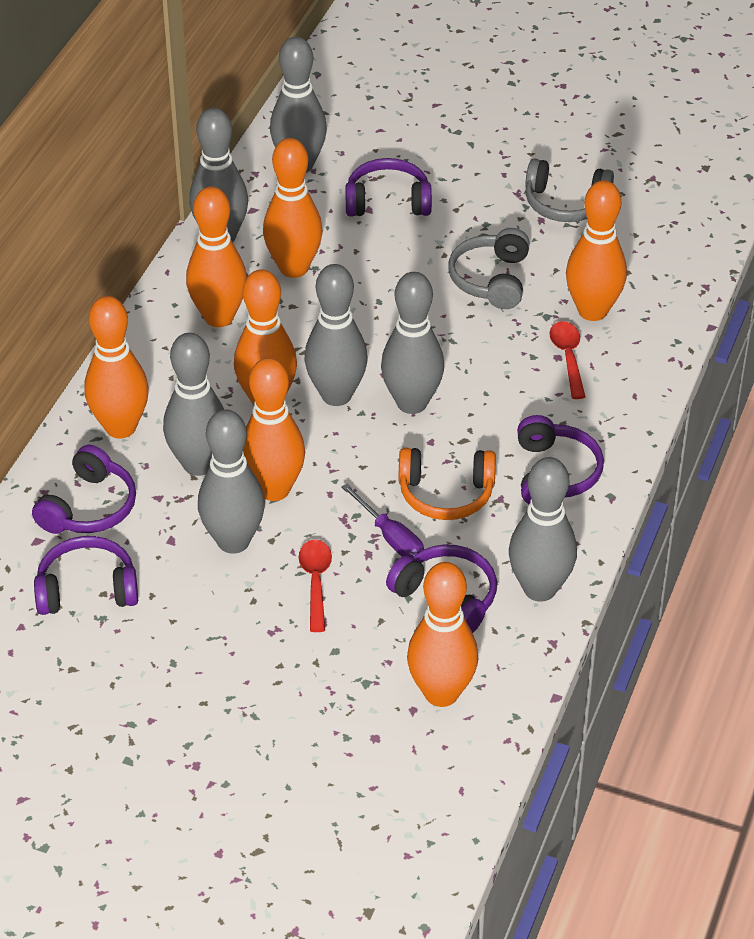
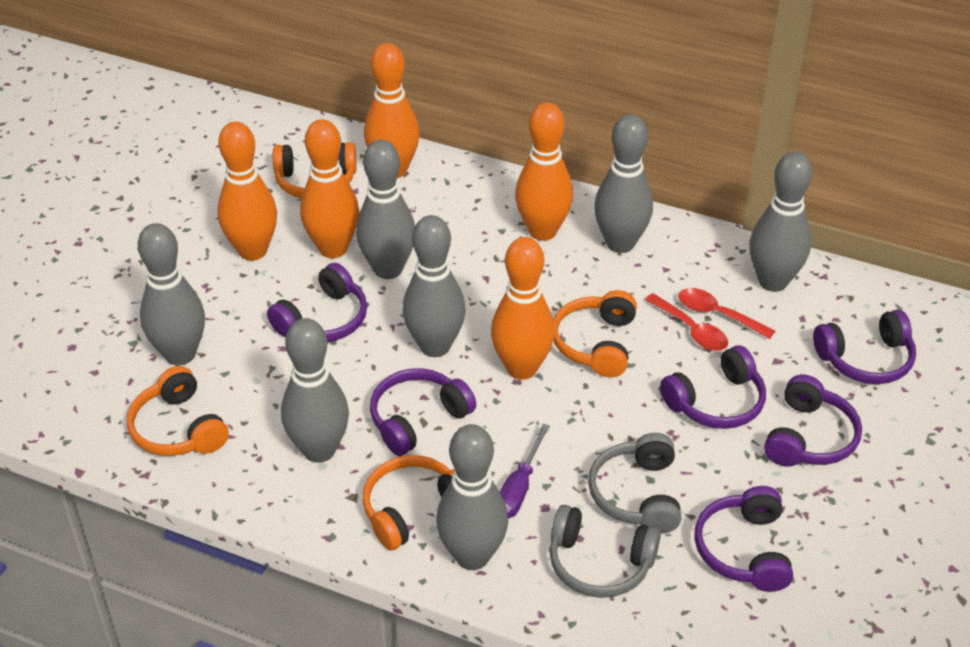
orange bowling pin: 7 -> 5
orange headphones: 1 -> 4
purple headphones: 5 -> 6

